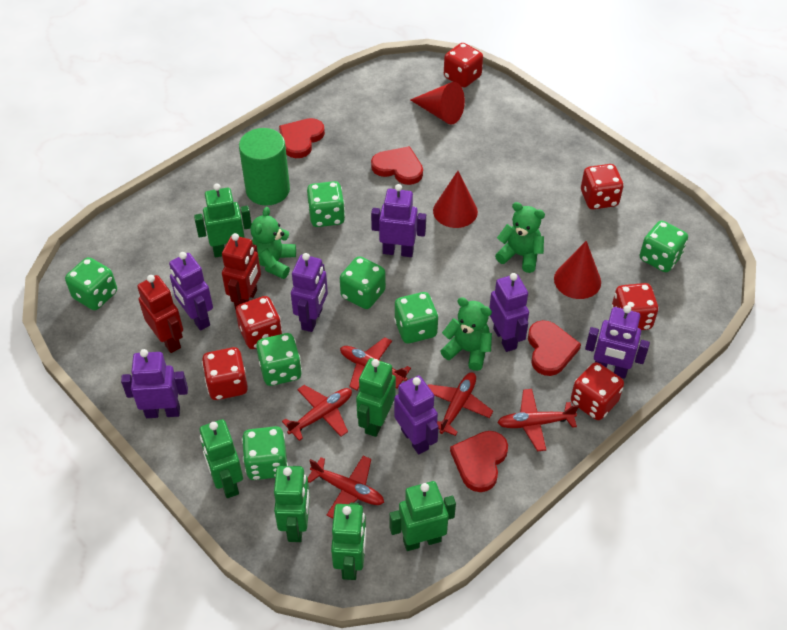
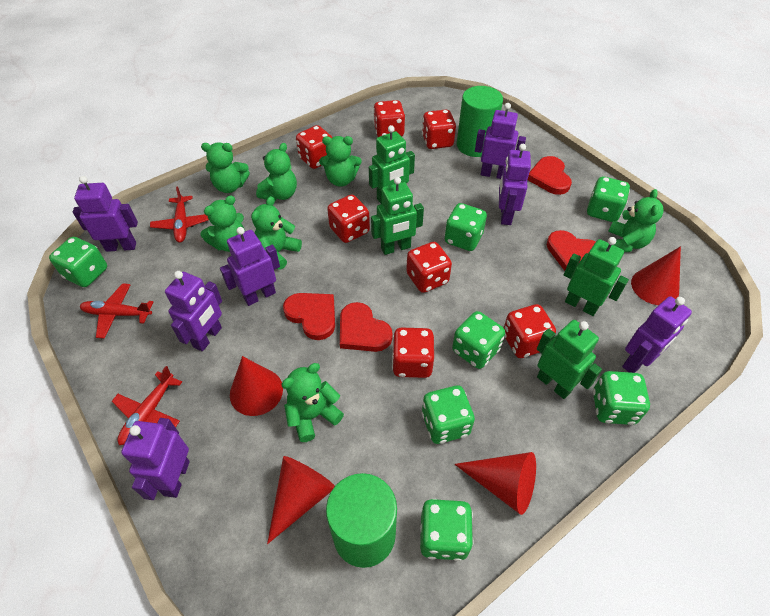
green cylinder: 1 -> 2
green robot: 6 -> 4
green teddy bear: 3 -> 7
red cone: 3 -> 4
red dice: 6 -> 7
red plane: 5 -> 3
red robot: 2 -> 0

